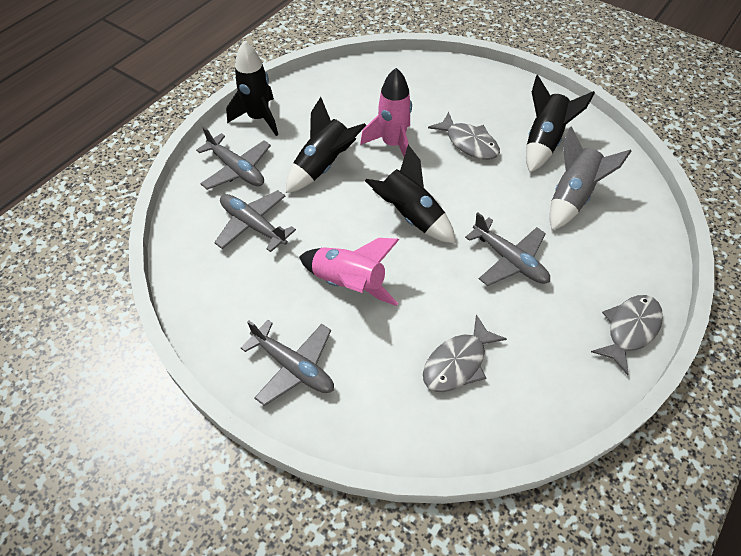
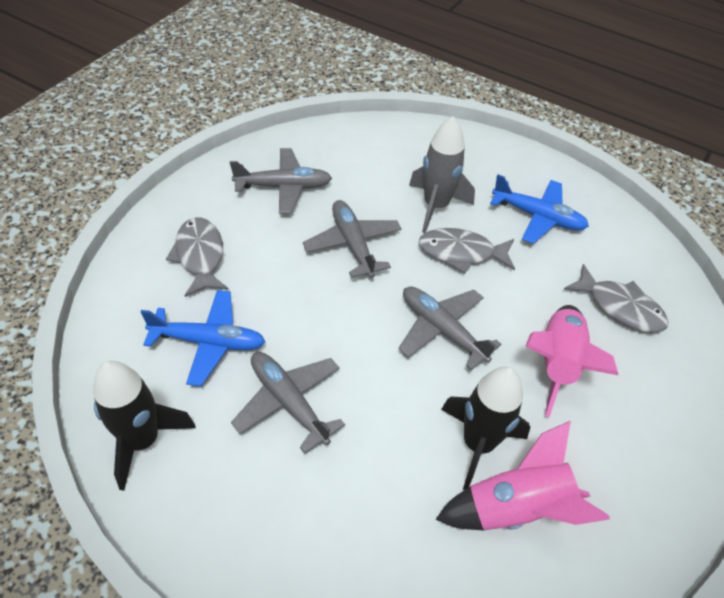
black rocket: 4 -> 2
blue plane: 0 -> 2

